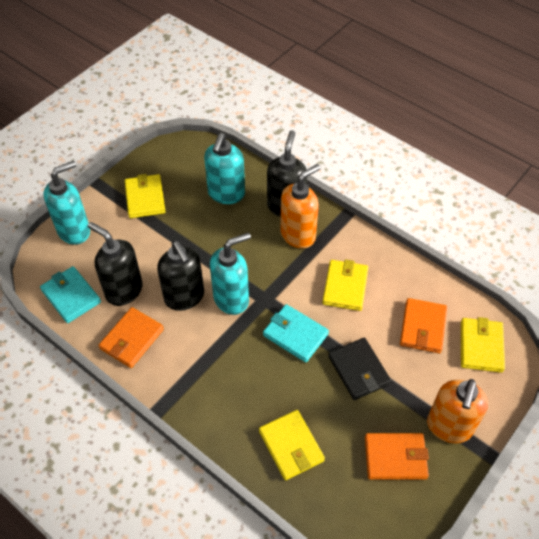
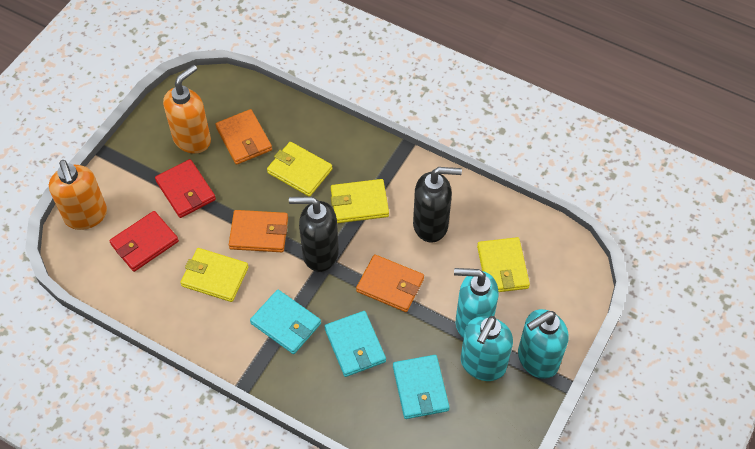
black soap dispenser: 3 -> 2
black wallet: 1 -> 0
red wallet: 0 -> 2
turquoise wallet: 2 -> 3

